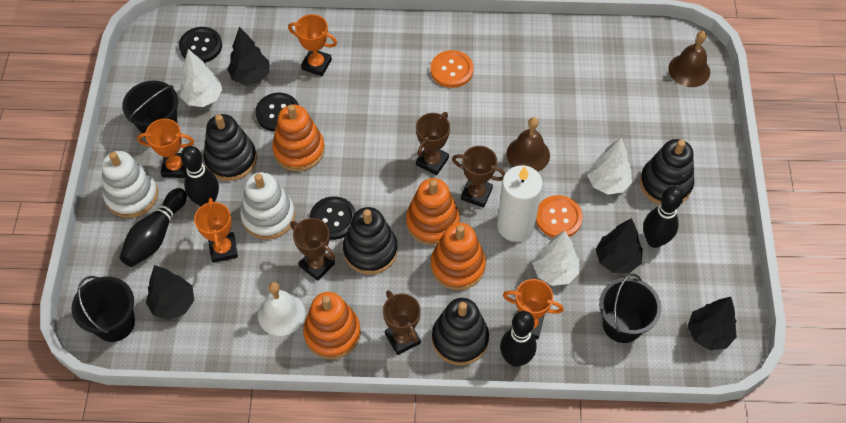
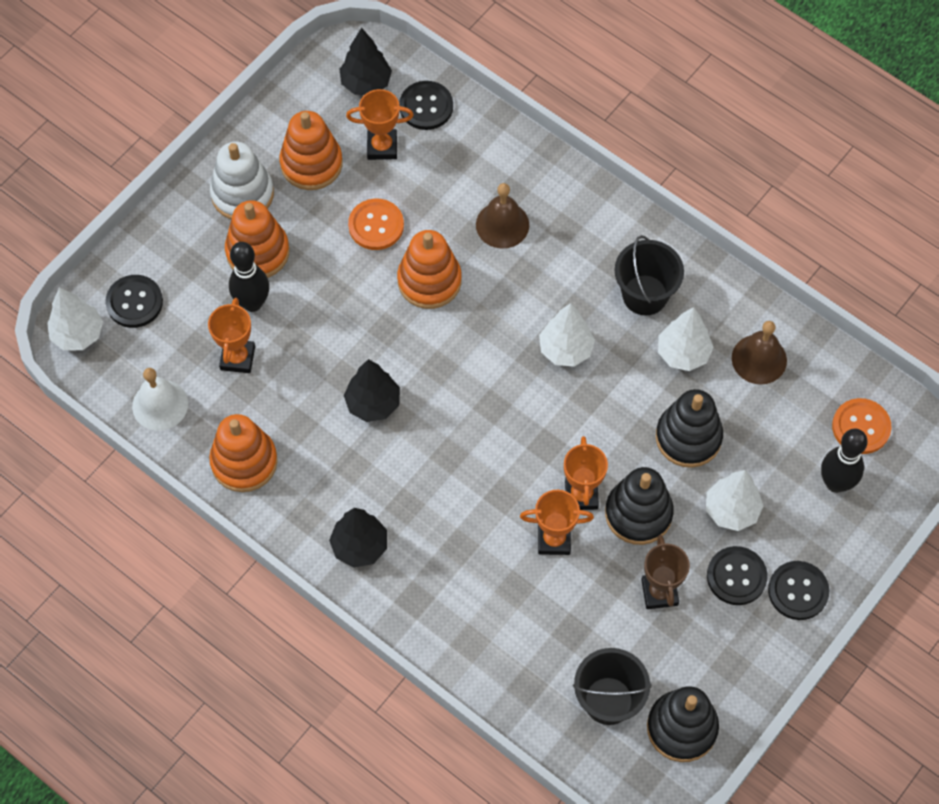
black bowling pin: 4 -> 2
black bucket: 3 -> 2
black button: 3 -> 4
black stacking toy: 4 -> 3
black tree: 4 -> 3
brown trophy: 4 -> 1
white candle: 1 -> 0
white stacking toy: 2 -> 1
white tree: 3 -> 4

